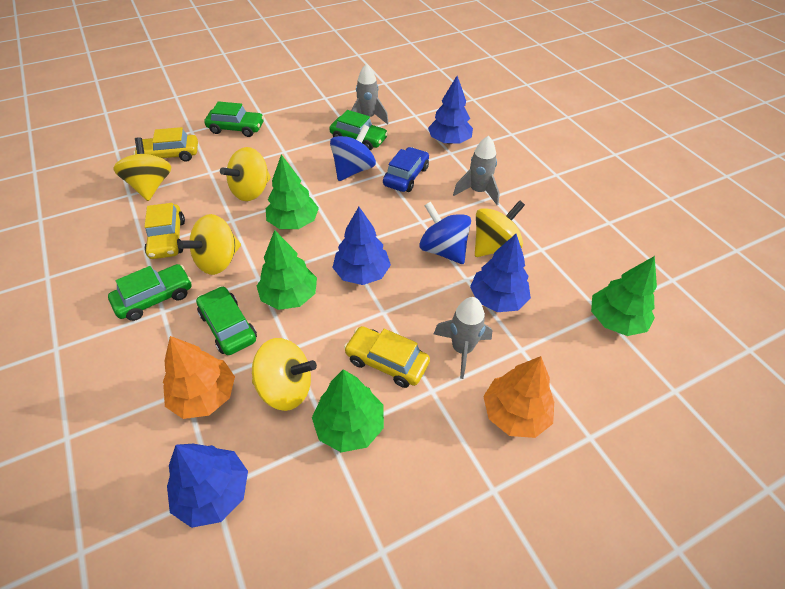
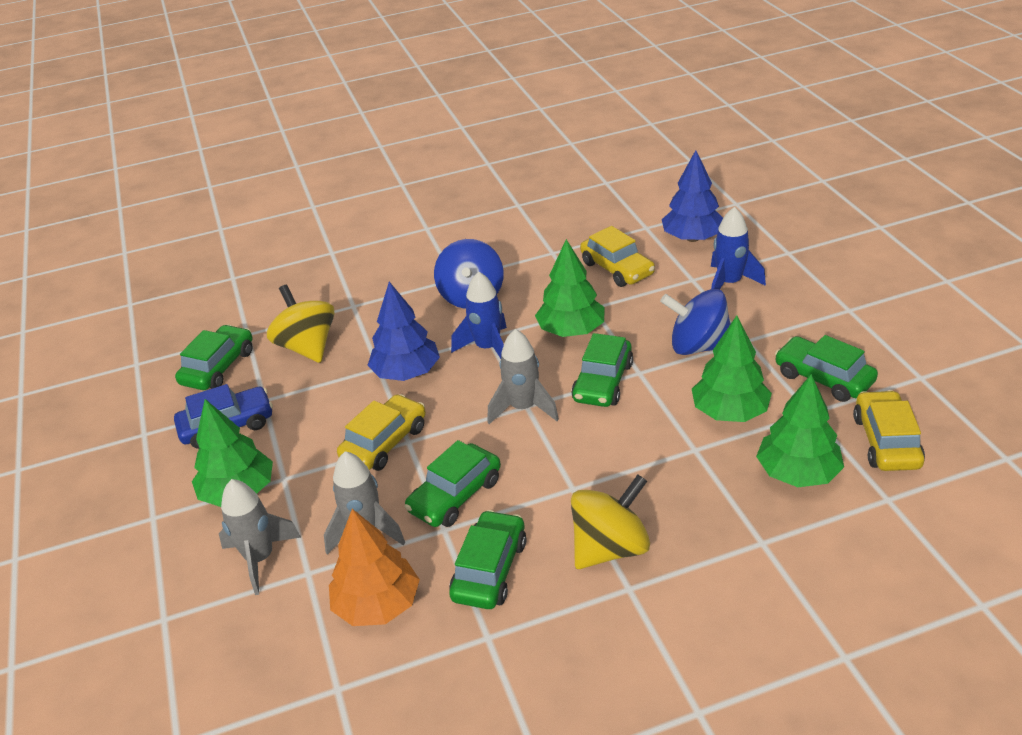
blue rocket: 0 -> 2
blue tree: 4 -> 2
green car: 4 -> 5
orange tree: 2 -> 1
yellow spinning top: 5 -> 2

